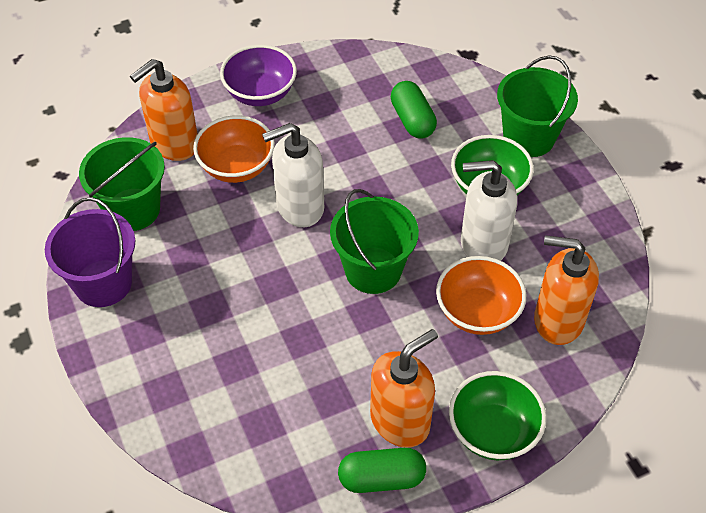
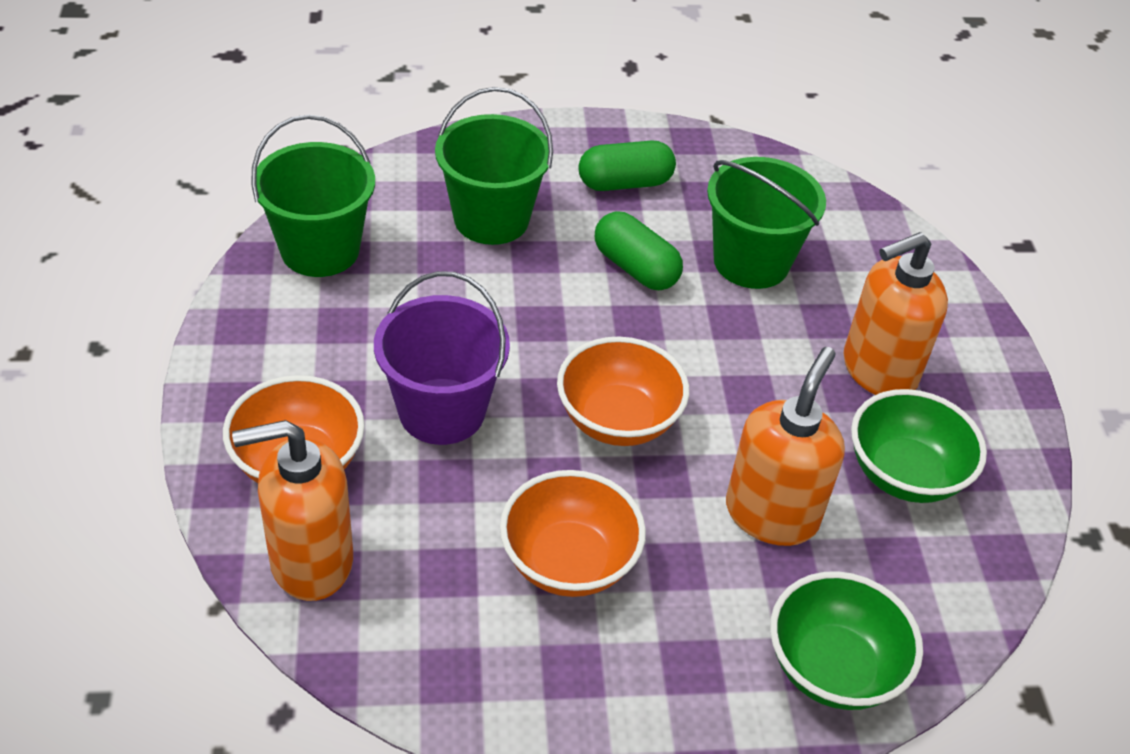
orange bowl: 2 -> 3
purple bowl: 1 -> 0
white soap dispenser: 2 -> 0

